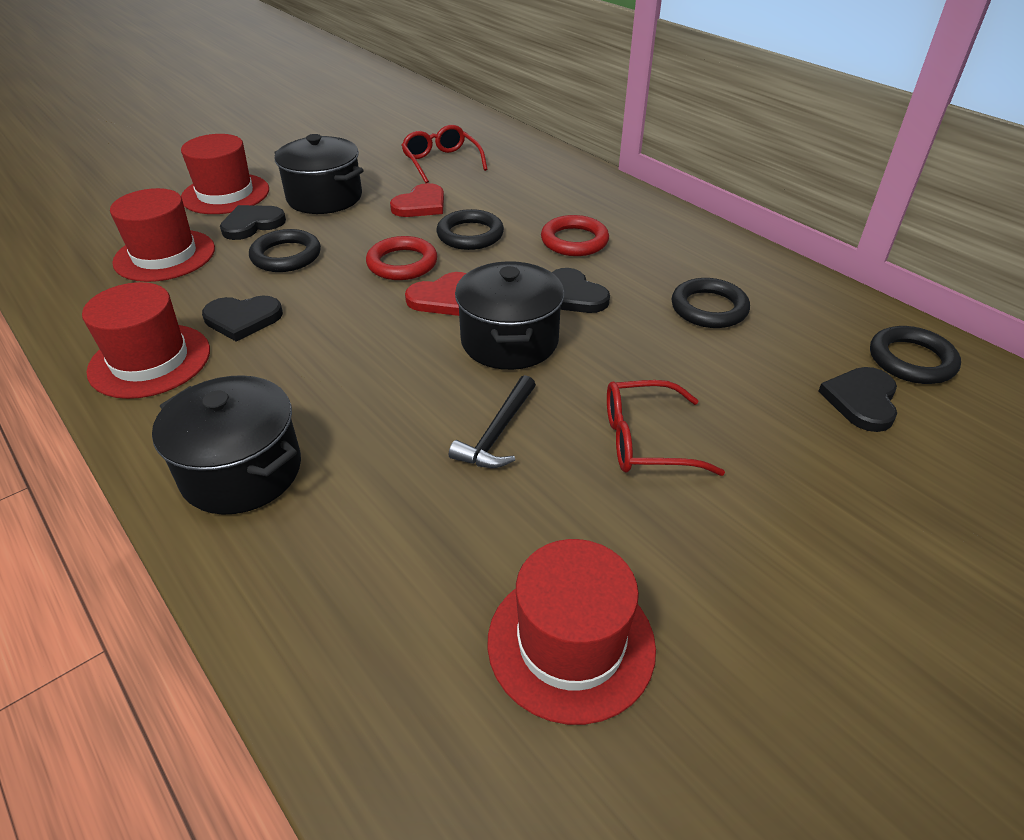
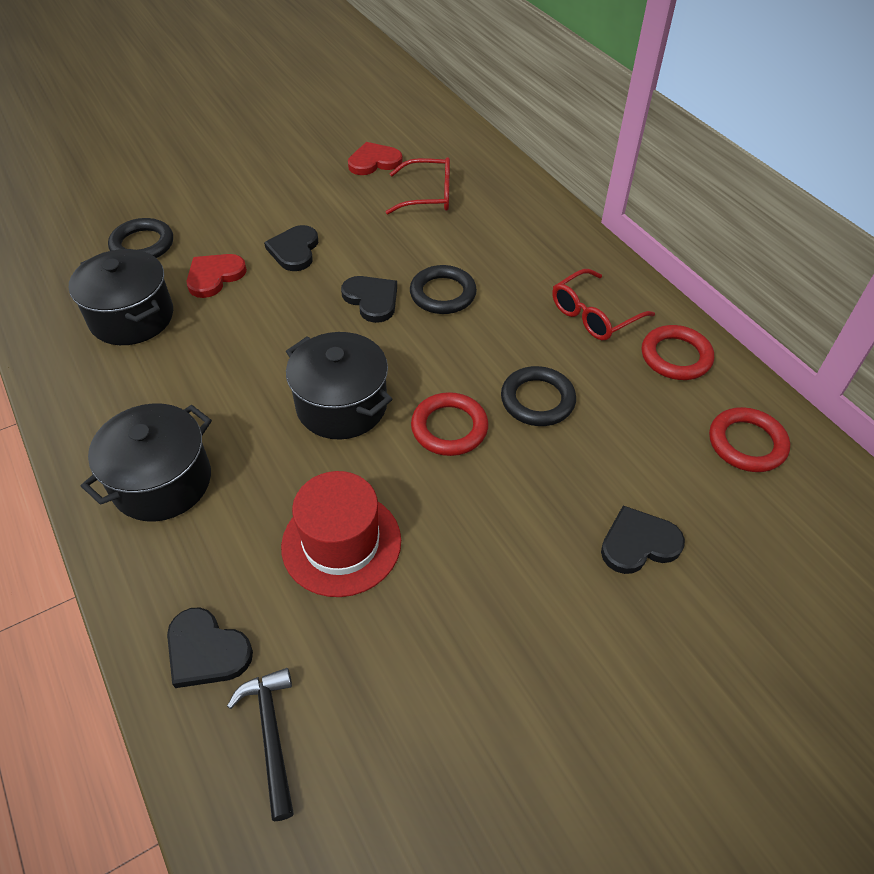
black ring: 4 -> 3
red hat: 4 -> 1
red ring: 2 -> 3

